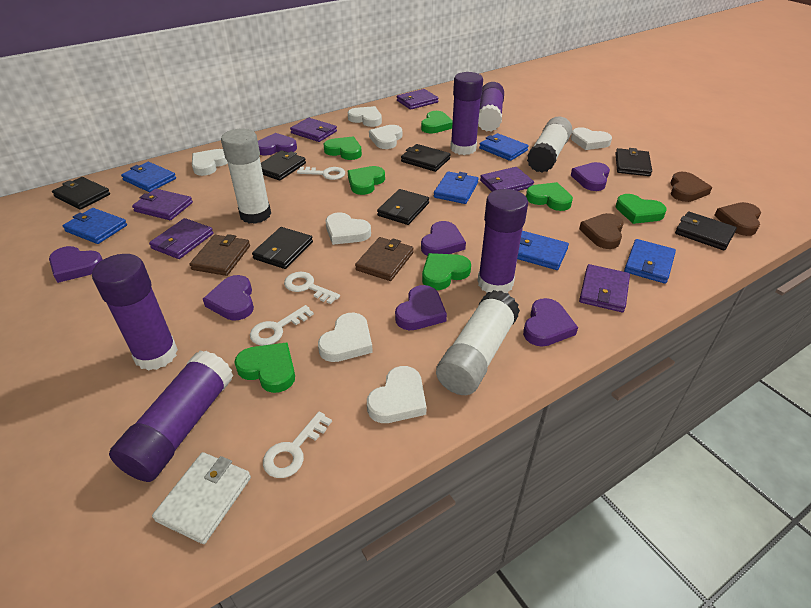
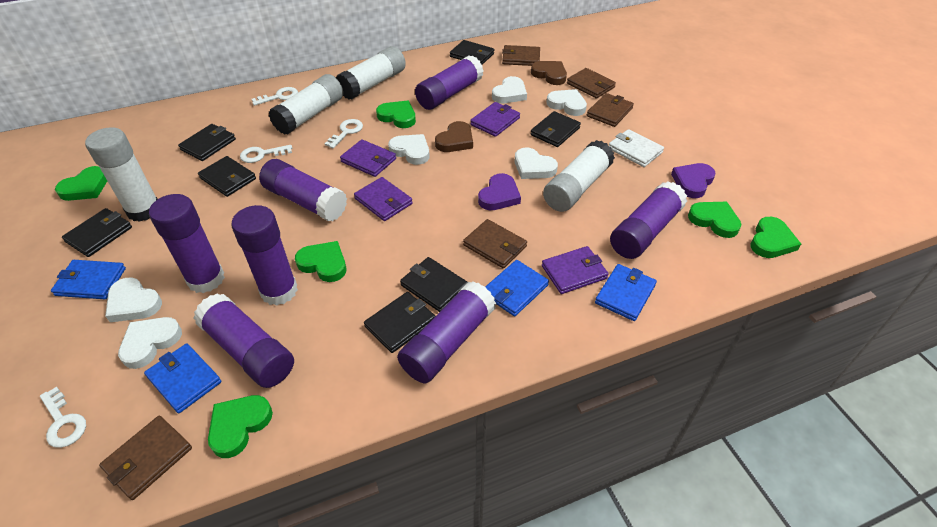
blue wallet: 6 -> 4
brown heart: 3 -> 2
brown wallet: 2 -> 5
green heart: 7 -> 6
purple glue stick: 5 -> 7
purple heart: 7 -> 2
purple wallet: 6 -> 4
white glue stick: 3 -> 4
white heart: 7 -> 6

